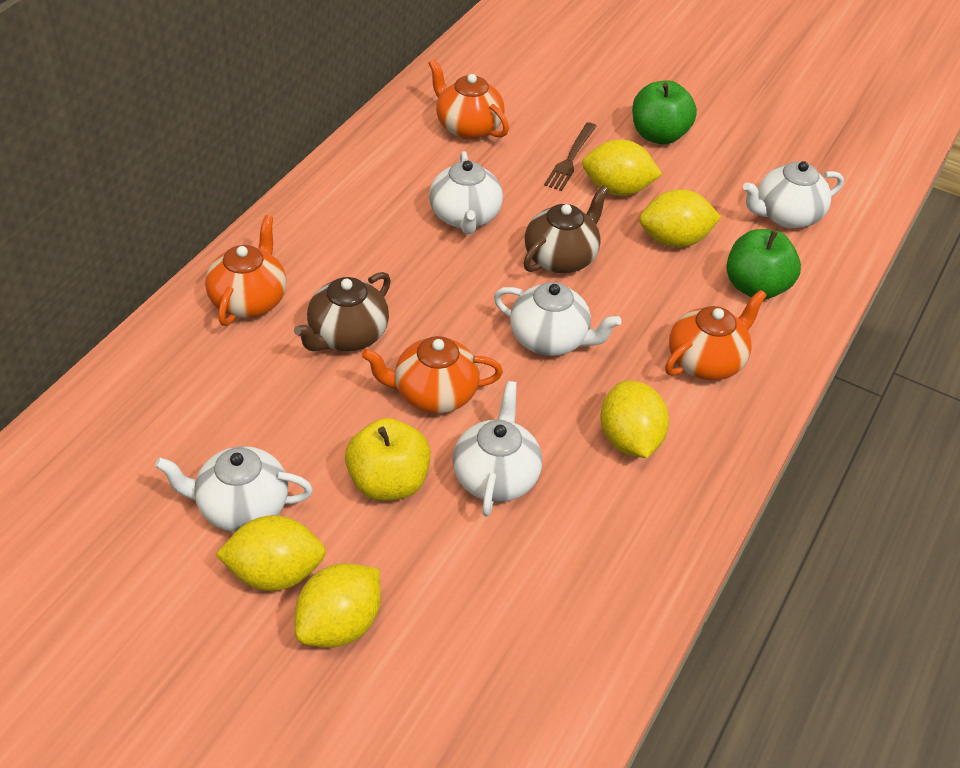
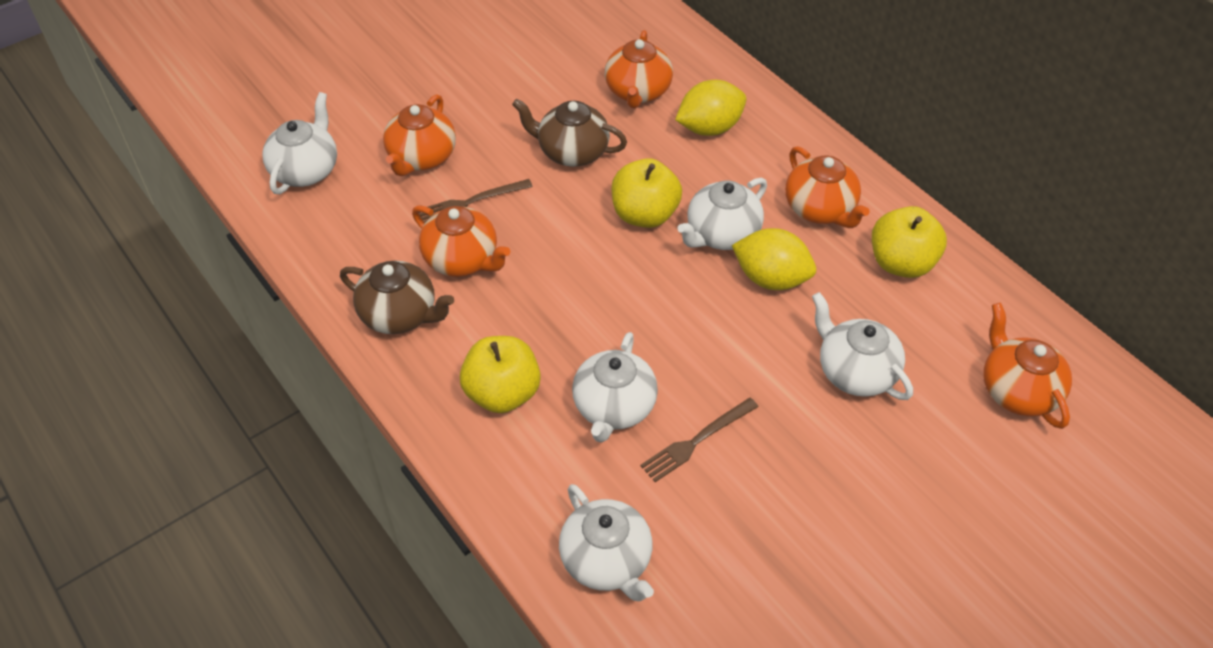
brown fork: 1 -> 2
green apple: 2 -> 0
orange teapot: 4 -> 5
yellow apple: 1 -> 3
yellow lemon: 5 -> 2

